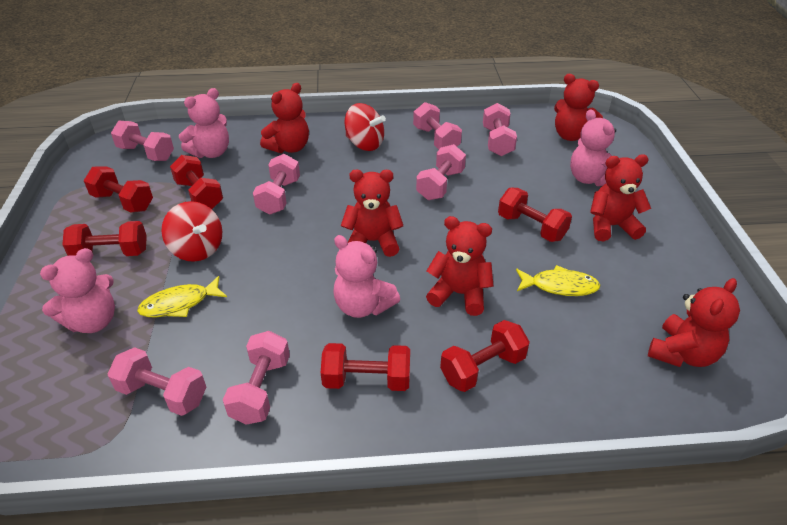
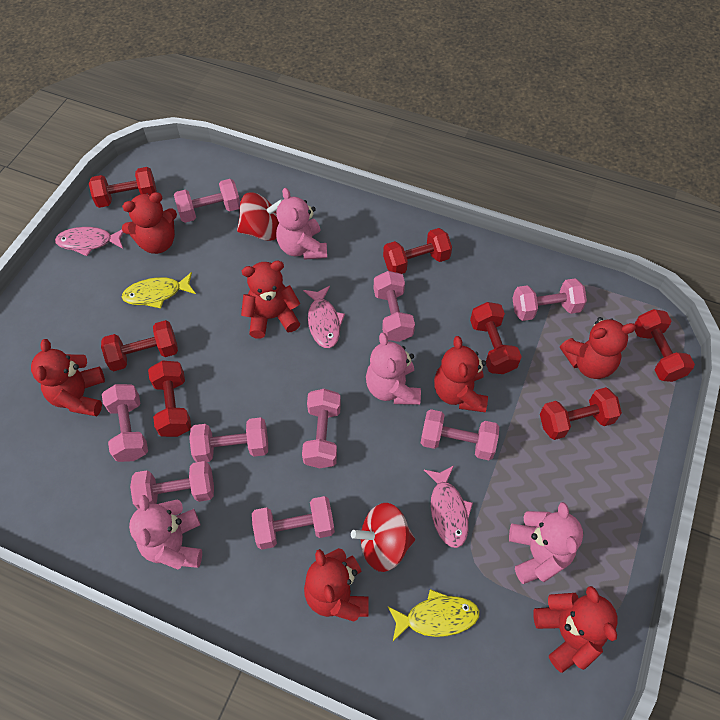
pink dumbbell: 7 -> 9
pink fish: 0 -> 3
red dumbbell: 6 -> 7
red teddy bear: 6 -> 7

